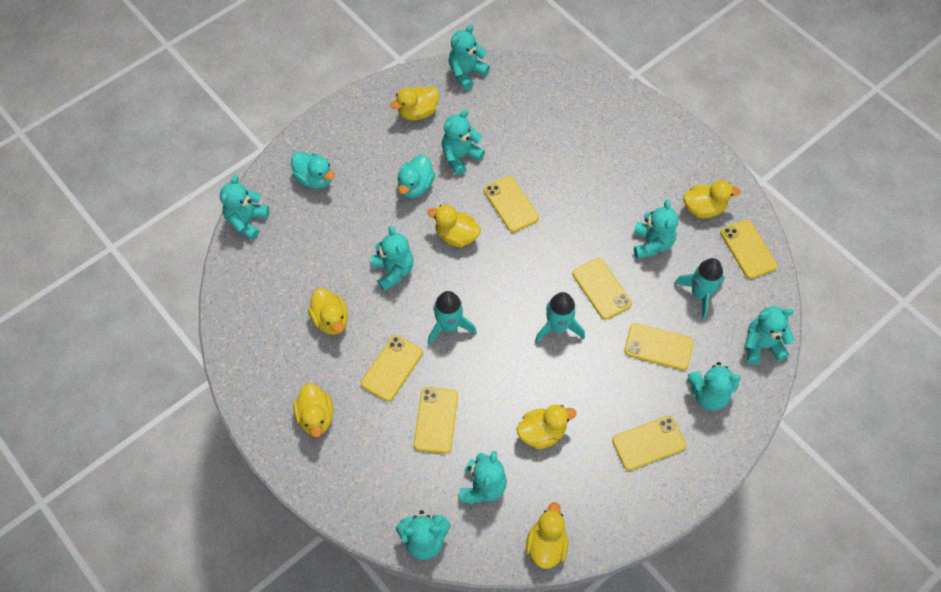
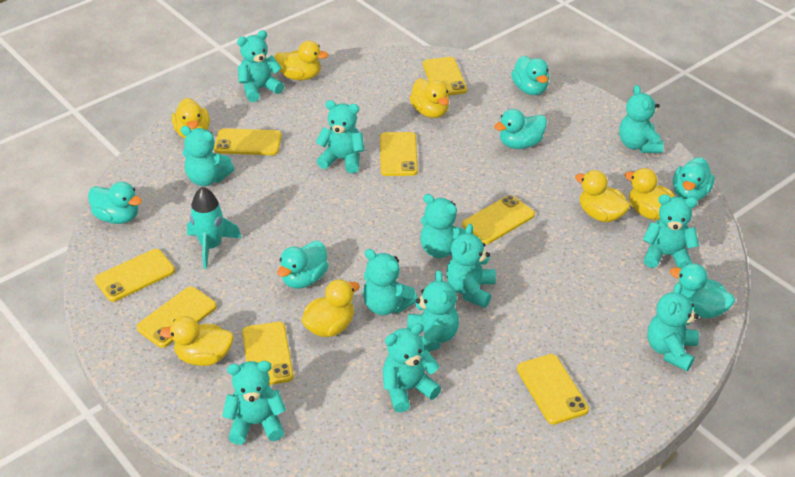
turquoise duck: 2 -> 6
turquoise rocket: 3 -> 1
turquoise teddy bear: 9 -> 12
yellow phone: 7 -> 8

